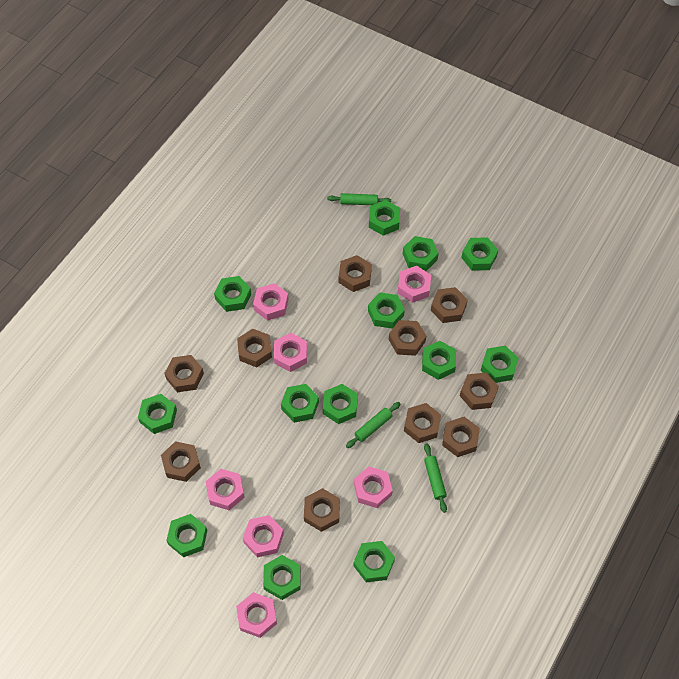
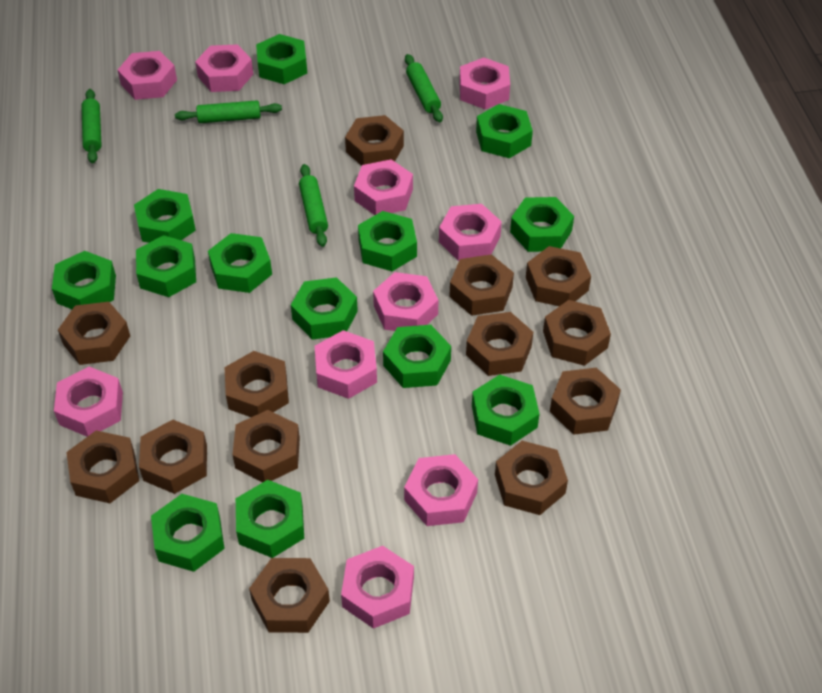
brown nut: 10 -> 13
green rolling pin: 3 -> 4
pink nut: 7 -> 10

